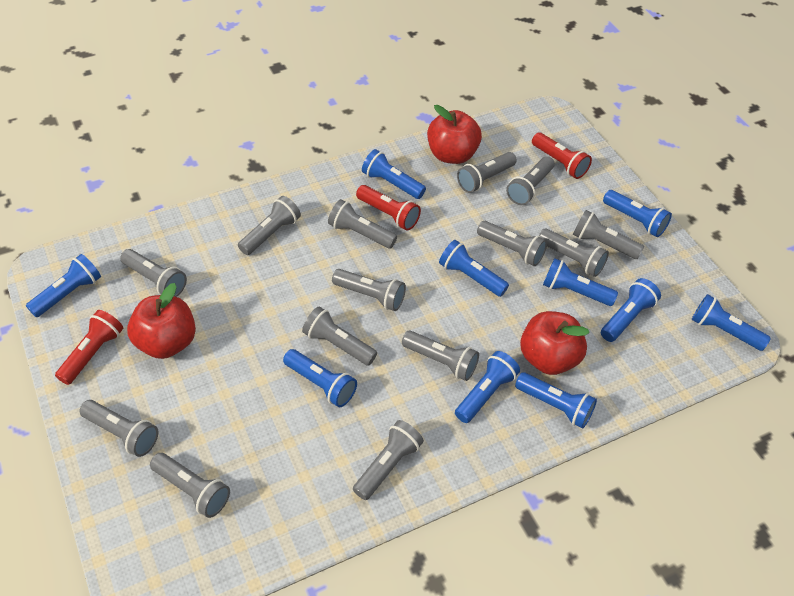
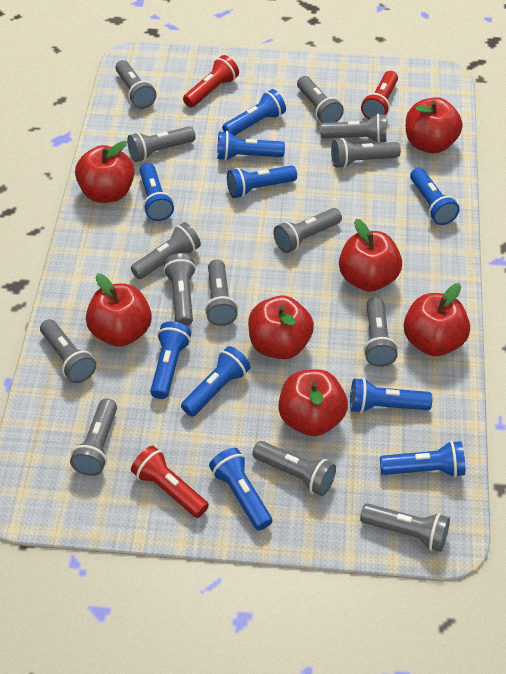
red apple: 3 -> 7

